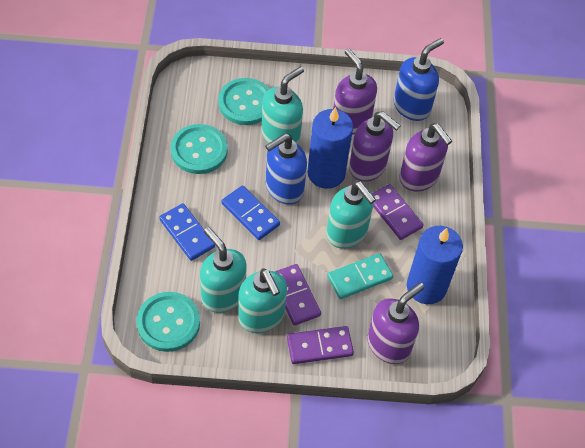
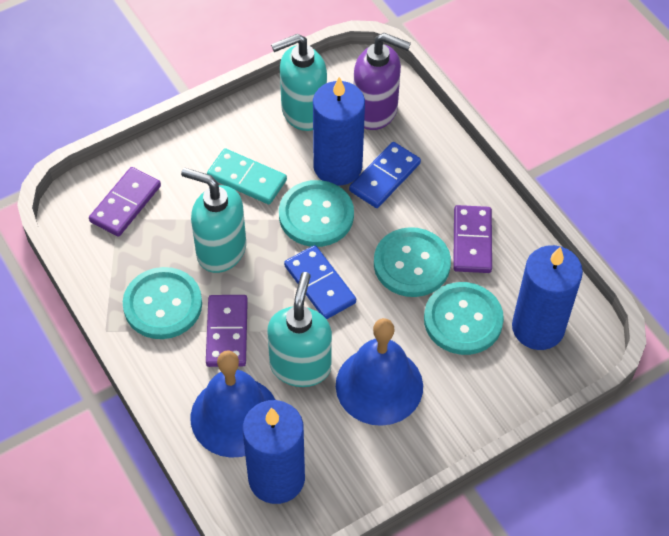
blue bell: 0 -> 2
blue candle: 2 -> 3
blue soap dispenser: 2 -> 0
purple soap dispenser: 4 -> 1
turquoise button: 3 -> 4
turquoise soap dispenser: 4 -> 3

